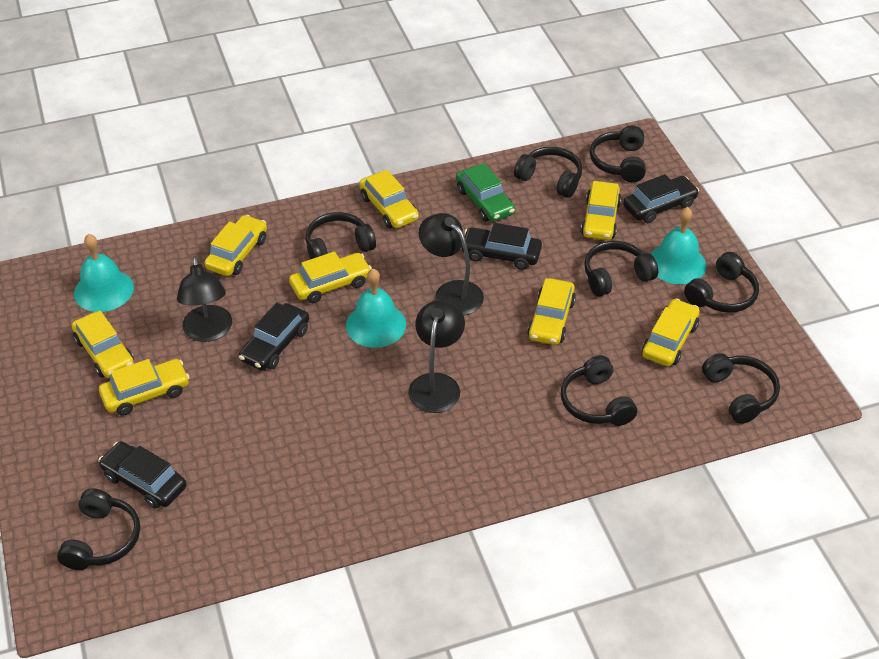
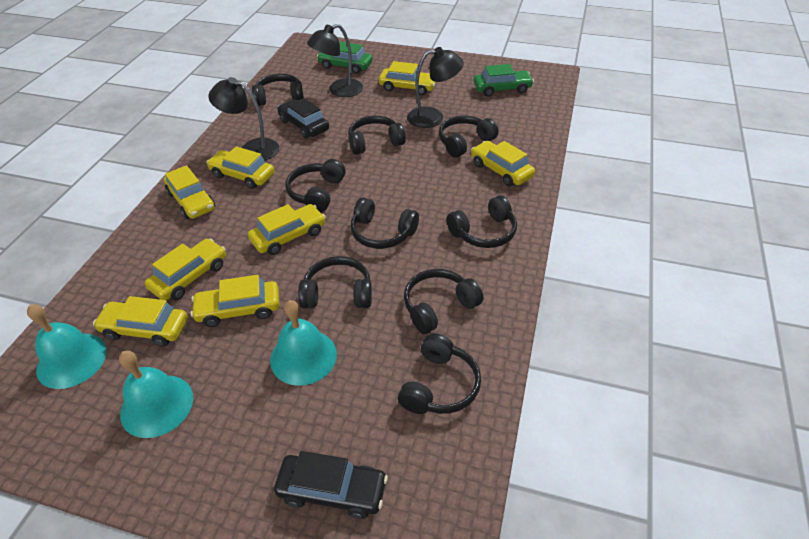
black car: 4 -> 2
black headphones: 8 -> 9
green car: 1 -> 2

